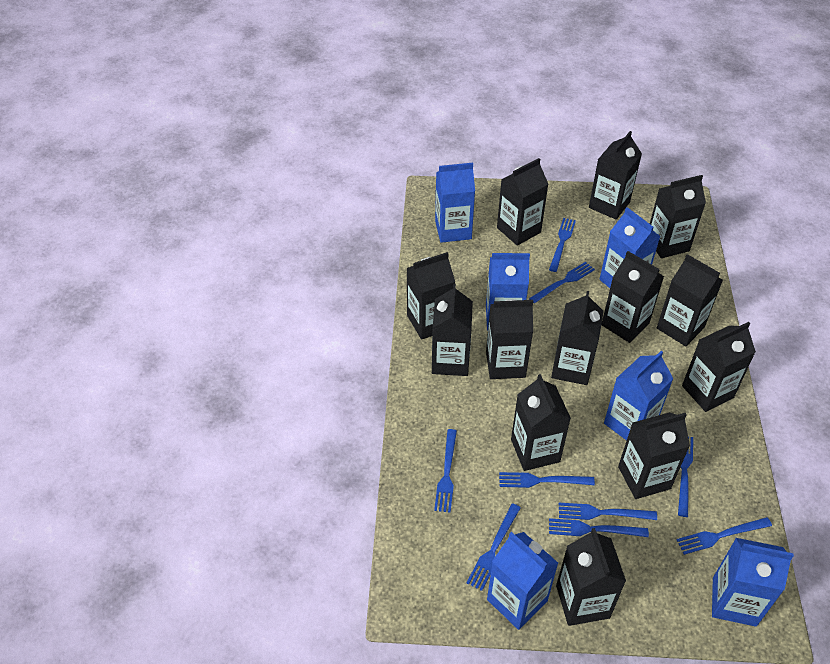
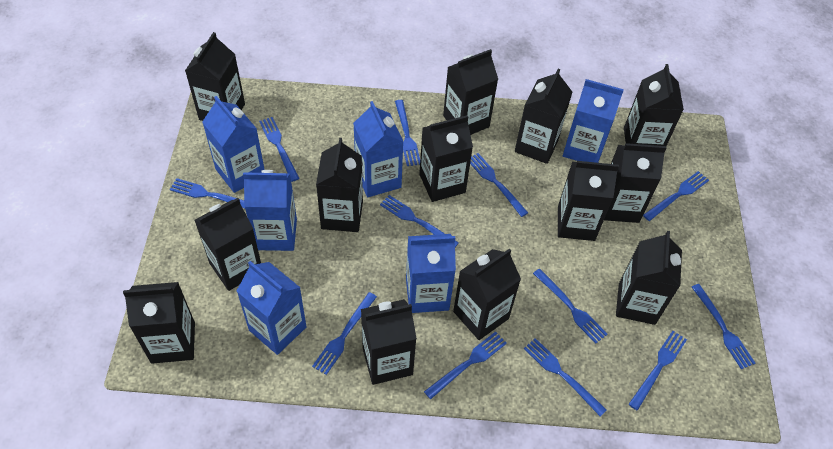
blue fork: 9 -> 12

